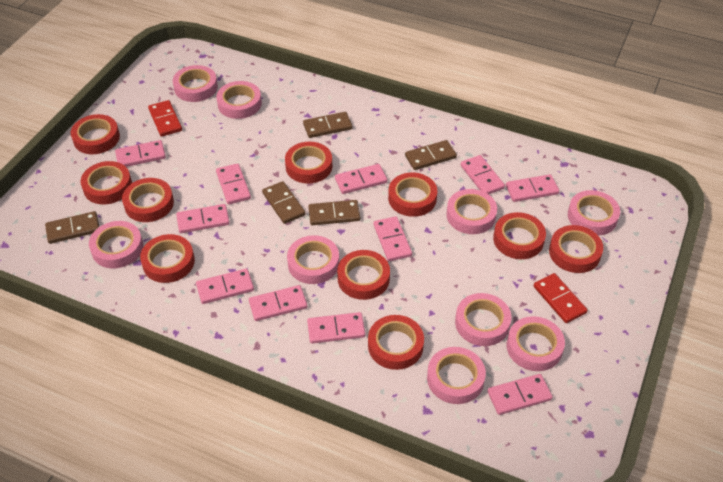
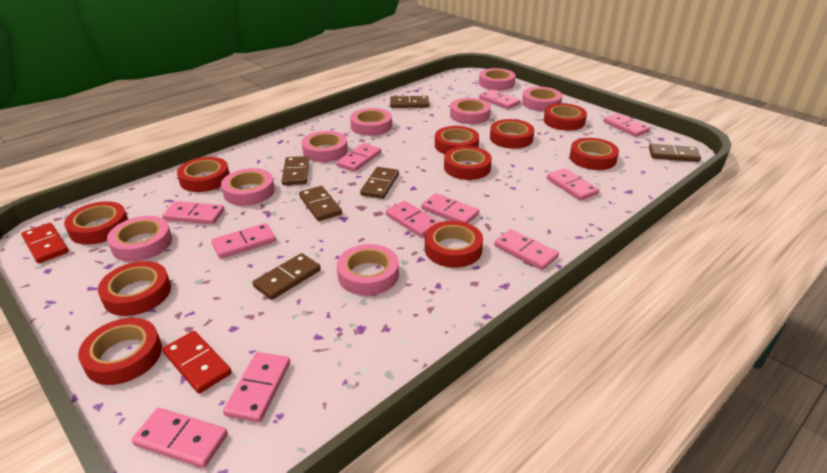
brown domino: 5 -> 6
pink tape: 9 -> 8

